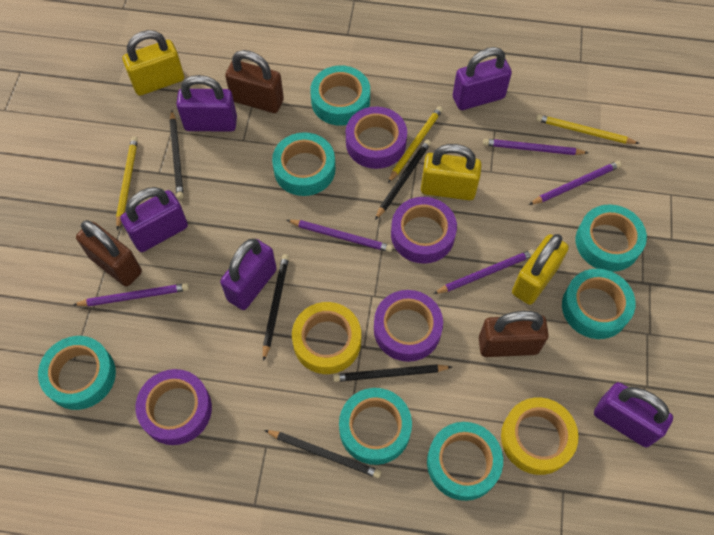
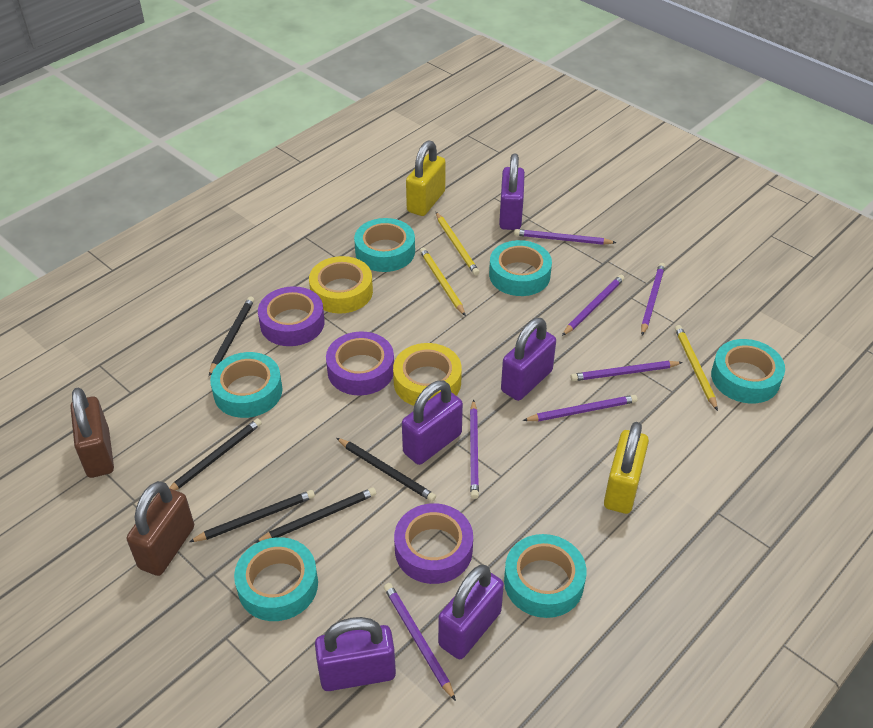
brown padlock: 3 -> 2
purple pencil: 5 -> 7
purple tape: 4 -> 3
turquoise tape: 7 -> 6
yellow padlock: 3 -> 2

